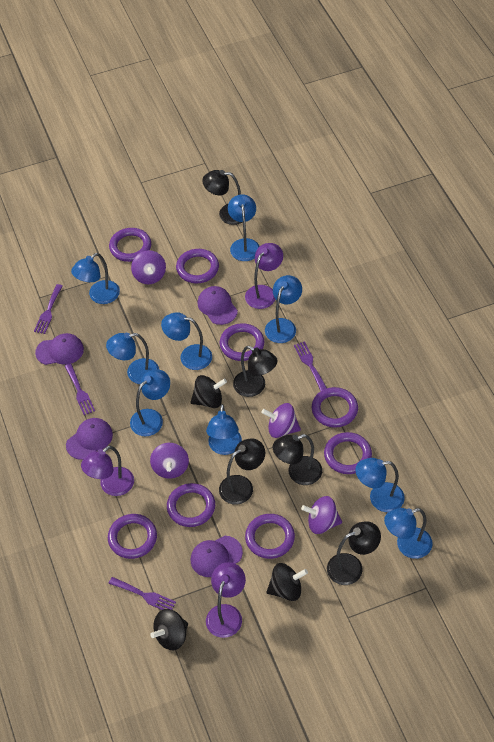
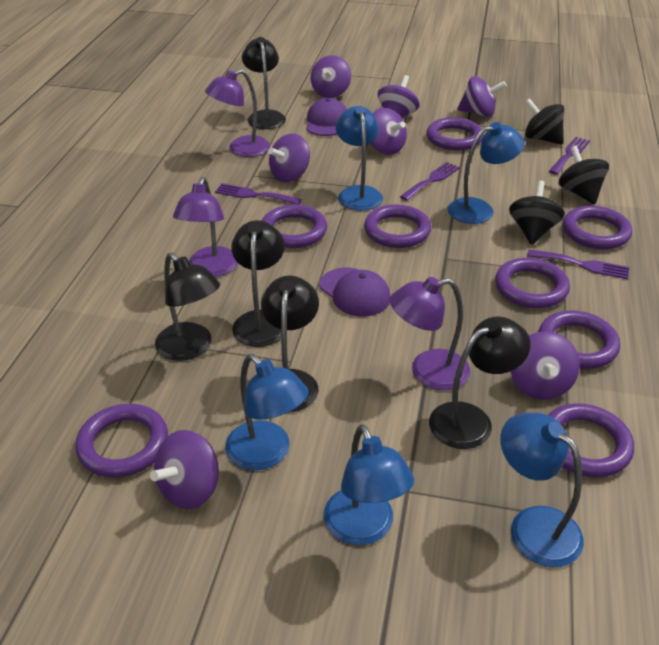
blue lamp: 9 -> 5
purple cap: 4 -> 2
purple spinning top: 4 -> 7

